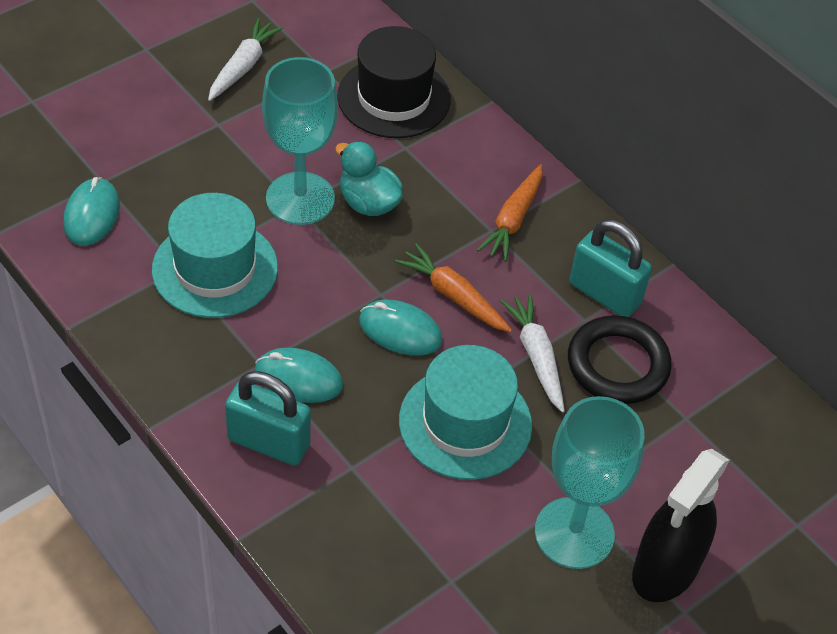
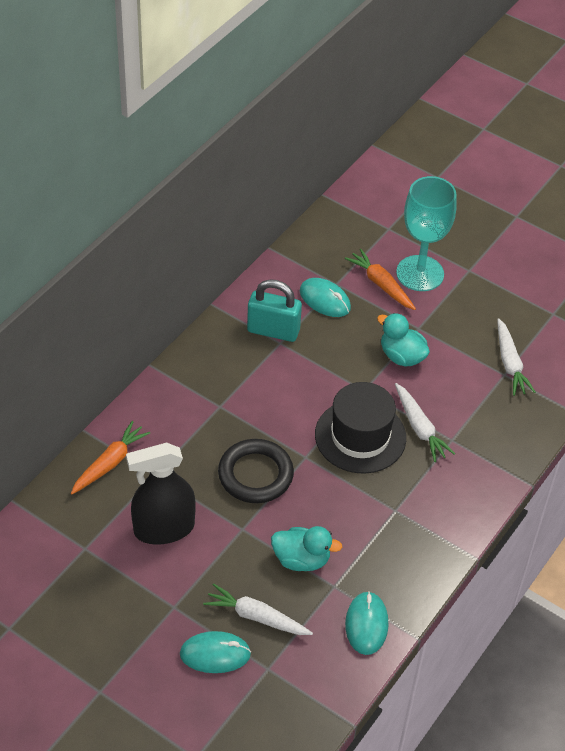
turquoise duck: 1 -> 2
turquoise goblet: 2 -> 1
turquoise hat: 2 -> 0
turquoise padlock: 2 -> 1
white carrot: 2 -> 3

